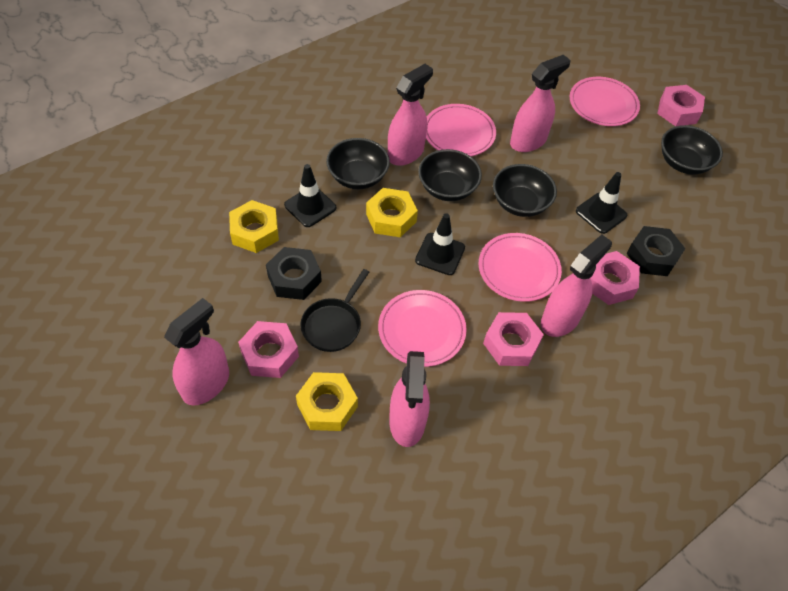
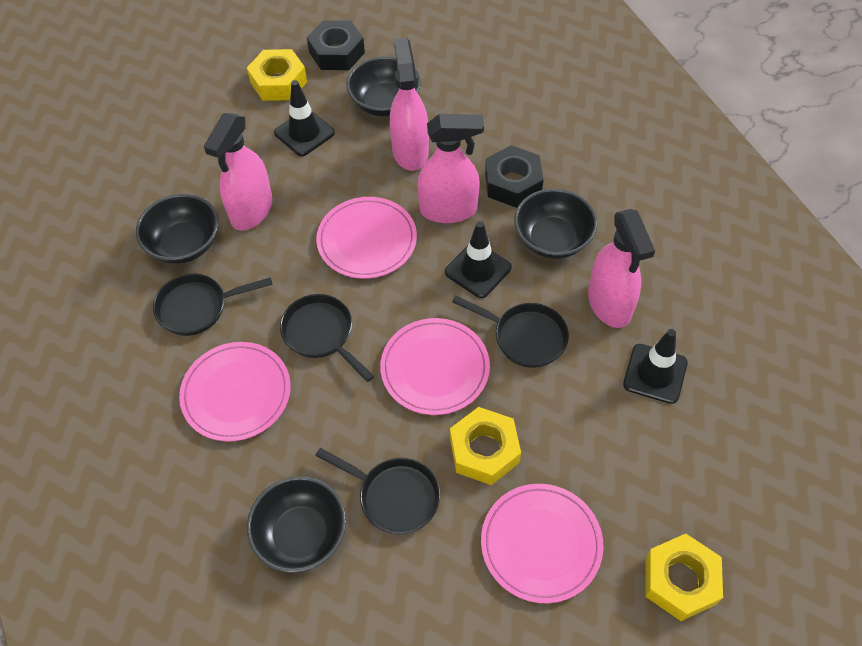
black pan: 1 -> 4
pink nut: 4 -> 0
pink spray bottle: 5 -> 4

